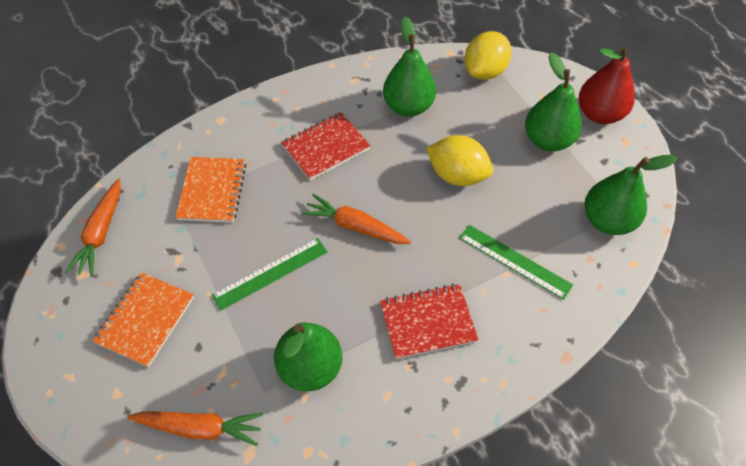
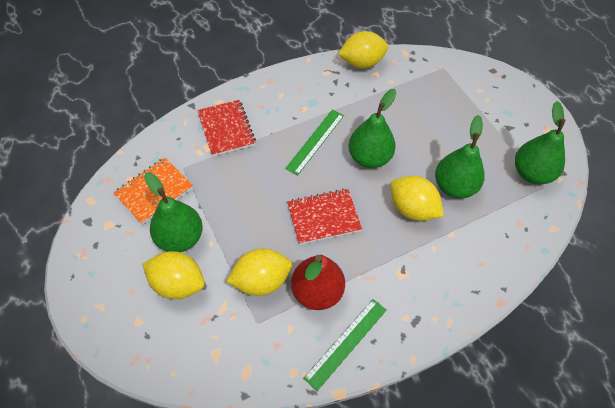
orange carrot: 3 -> 0
orange notebook: 2 -> 1
yellow lemon: 2 -> 4

